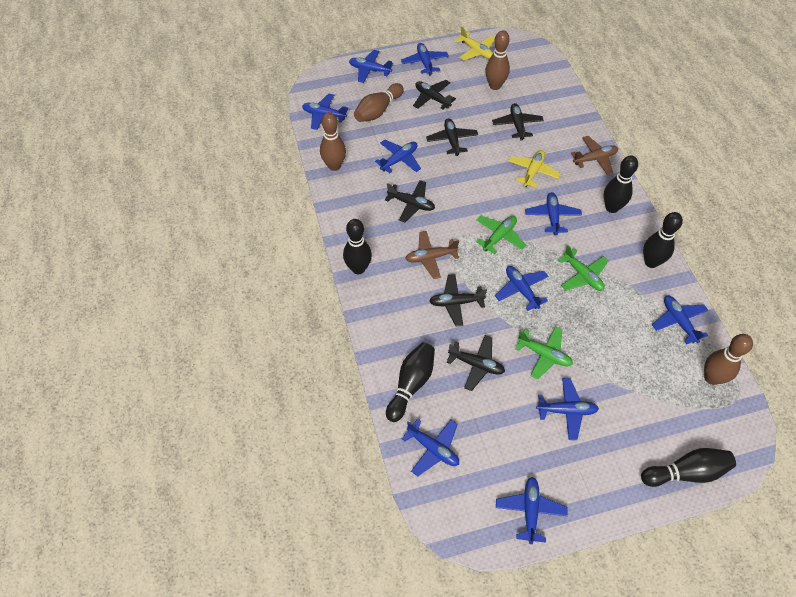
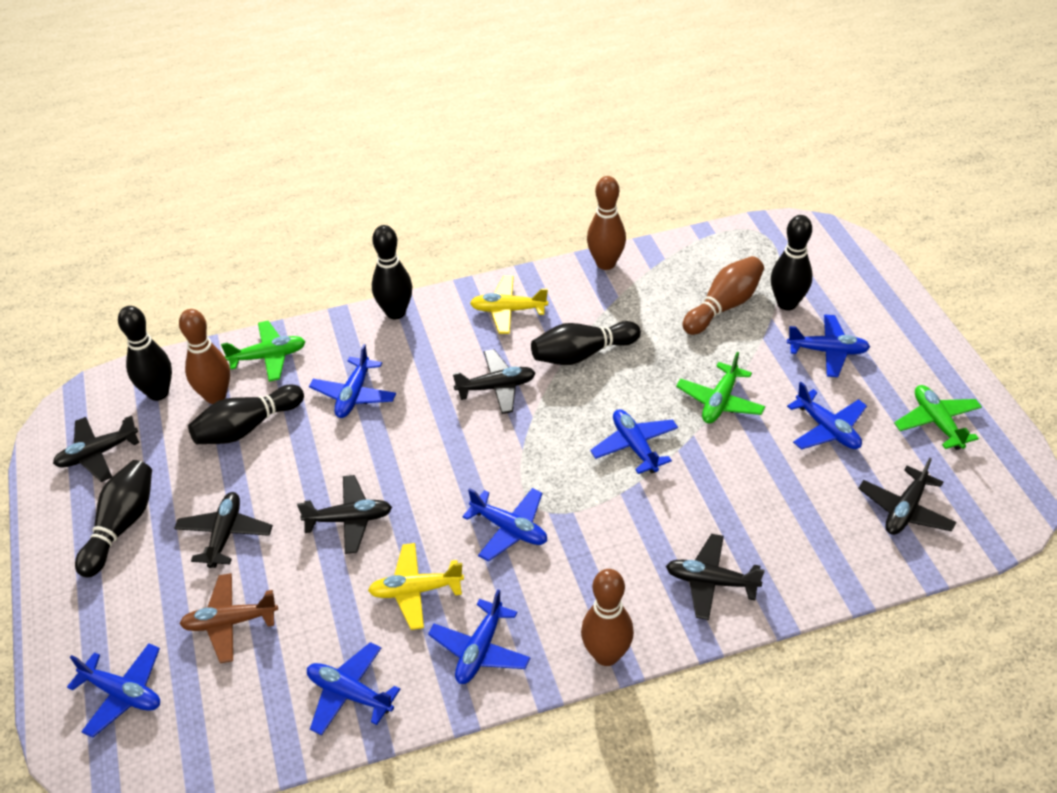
black bowling pin: 5 -> 6
blue plane: 10 -> 8
brown plane: 2 -> 1

